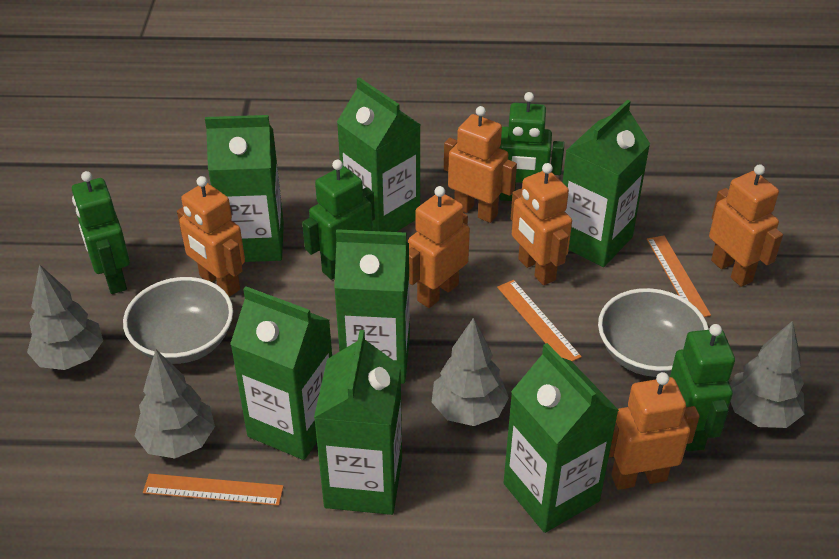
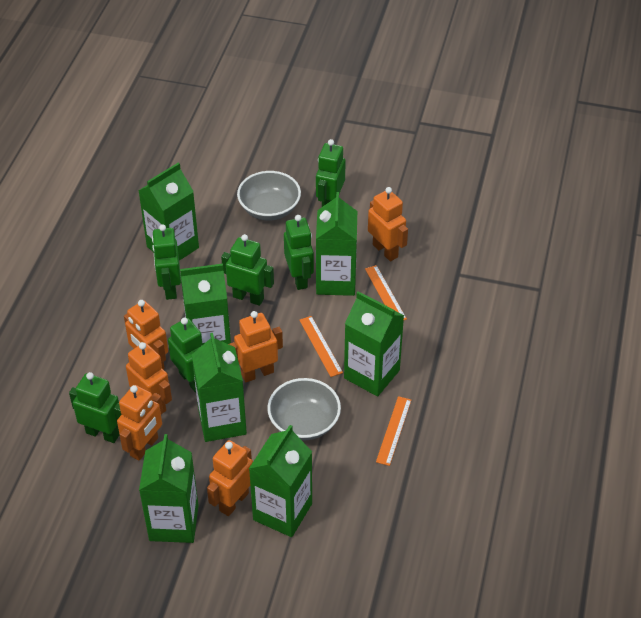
green robot: 4 -> 6
grey tree: 4 -> 0

